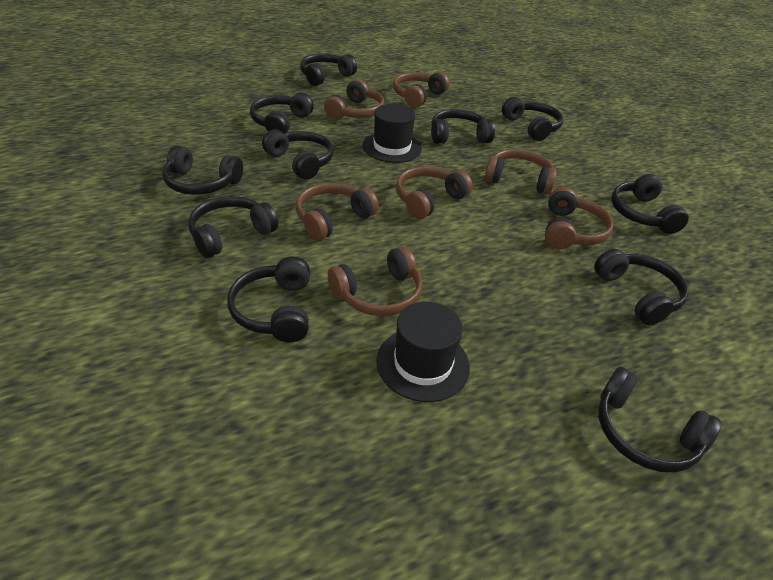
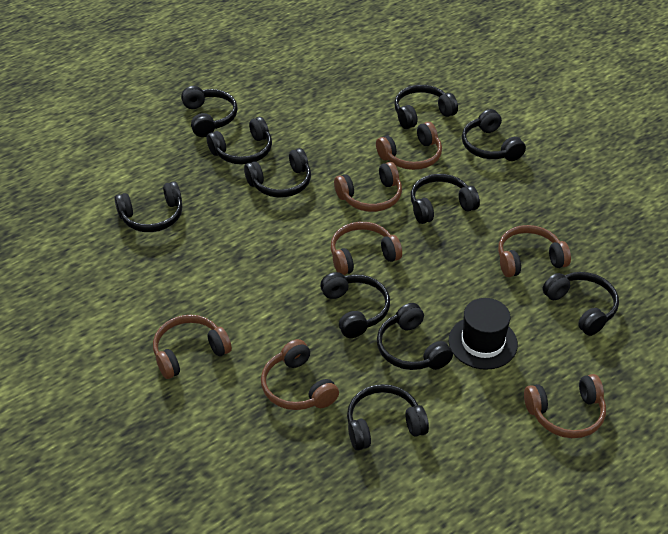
black hat: 2 -> 1

